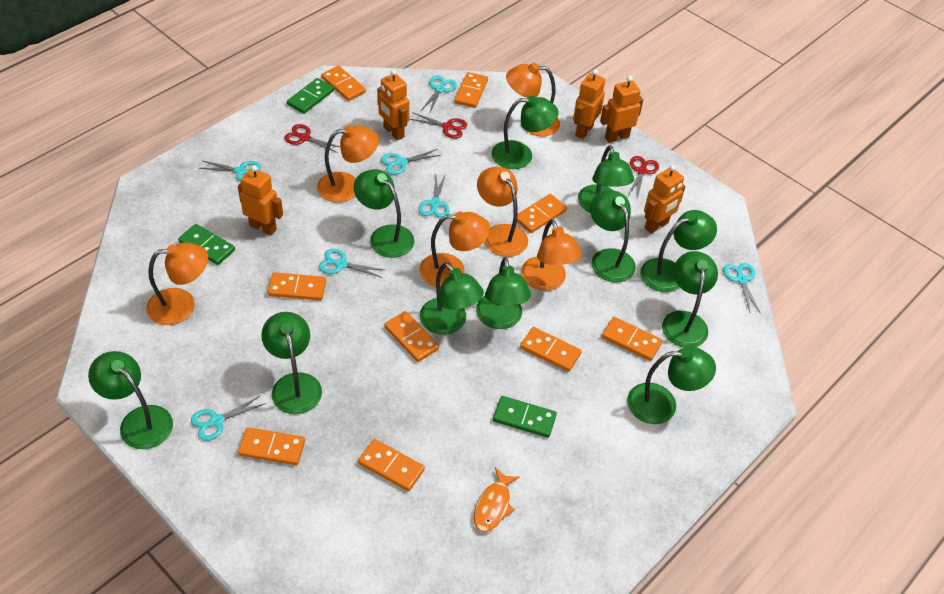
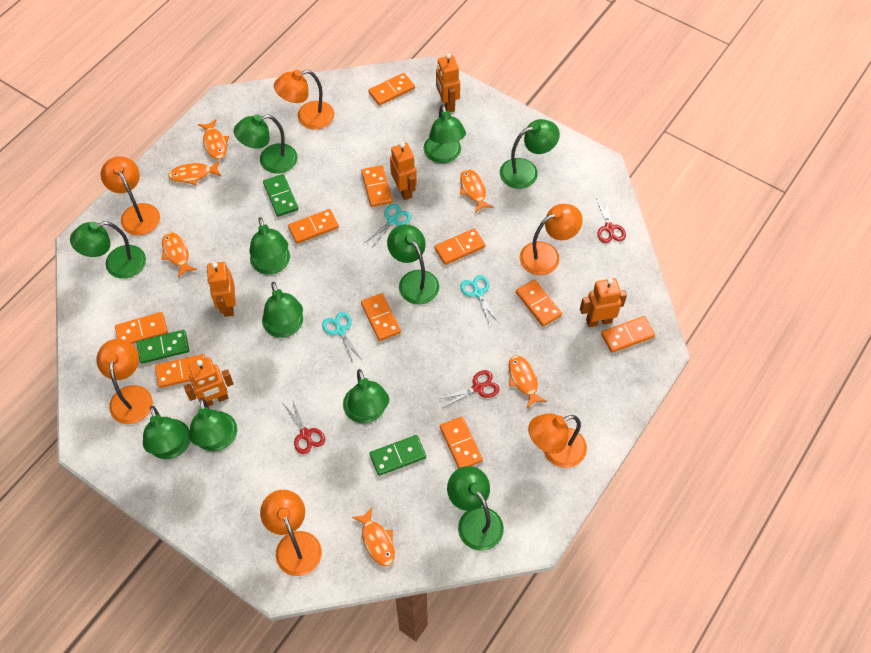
orange domino: 9 -> 10
orange fish: 1 -> 6
turquoise scissors: 7 -> 3

